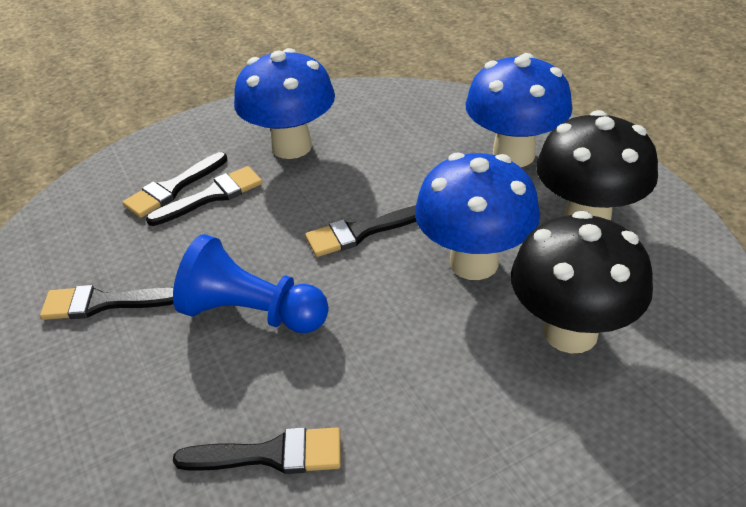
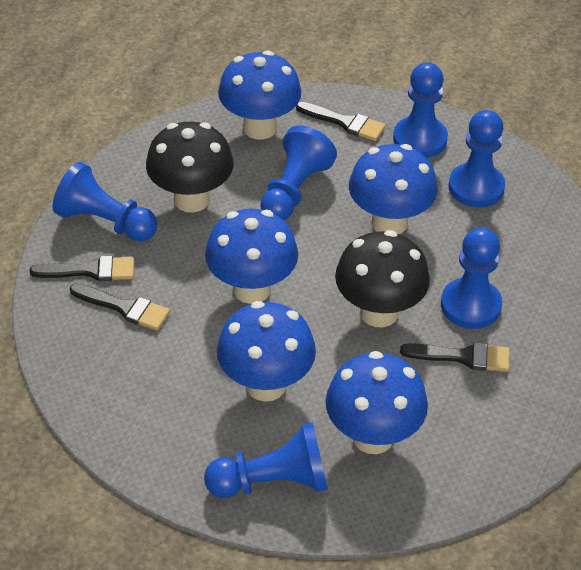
black brush: 5 -> 4
blue mushroom: 3 -> 5
blue pawn: 1 -> 6

